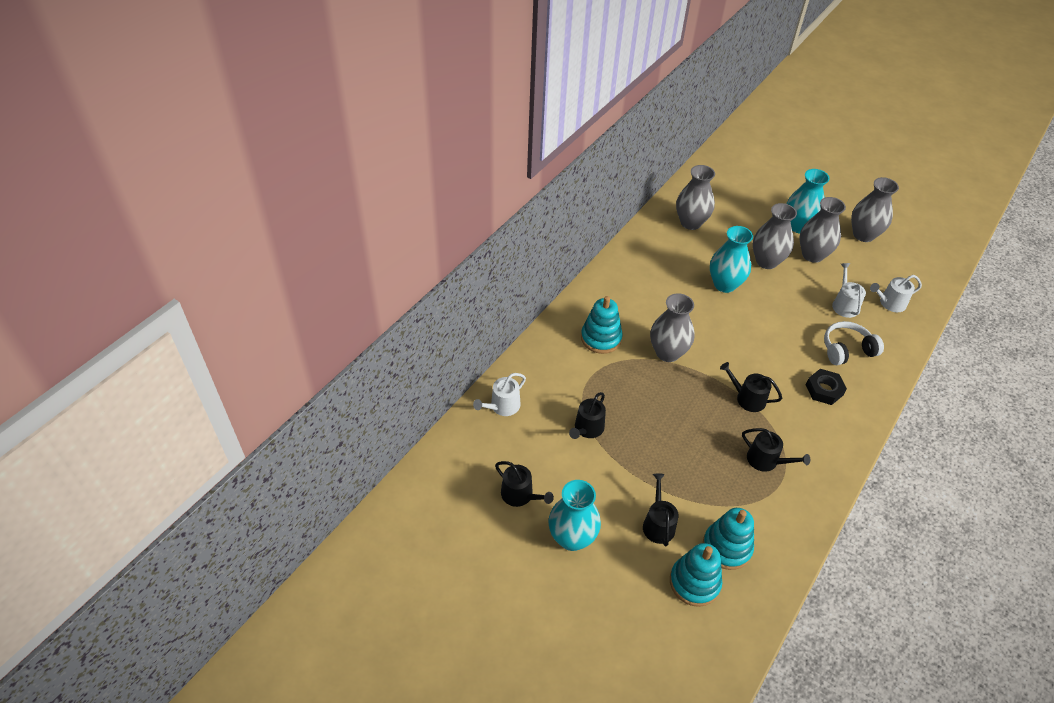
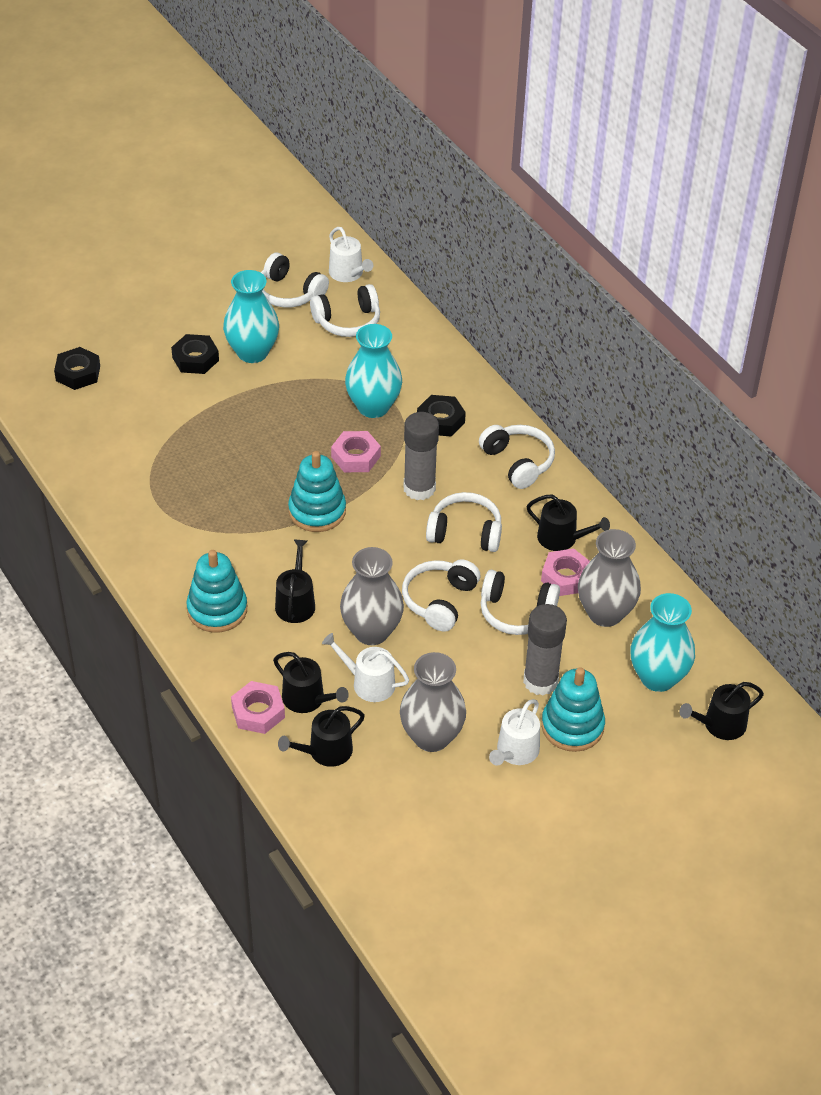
black nut: 1 -> 3
grey glue stick: 0 -> 2
grey vase: 5 -> 3
pink nut: 0 -> 3
white headphones: 1 -> 6

